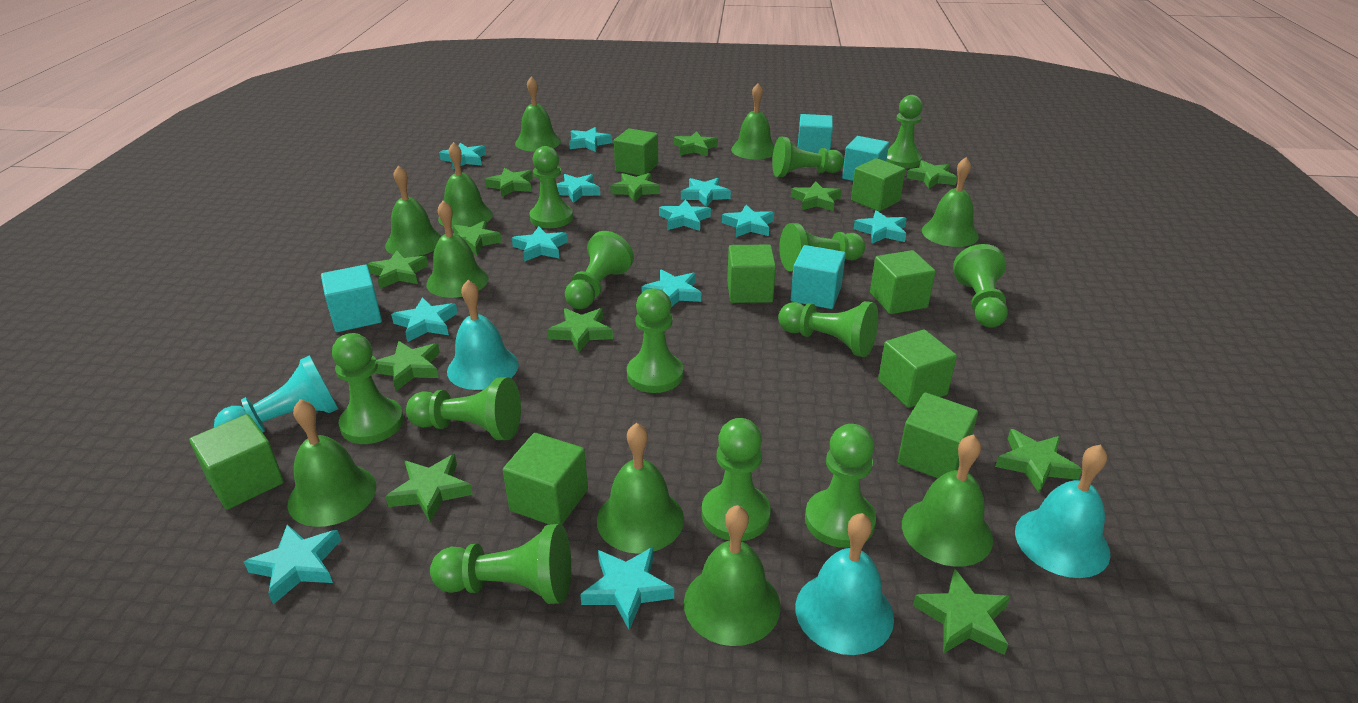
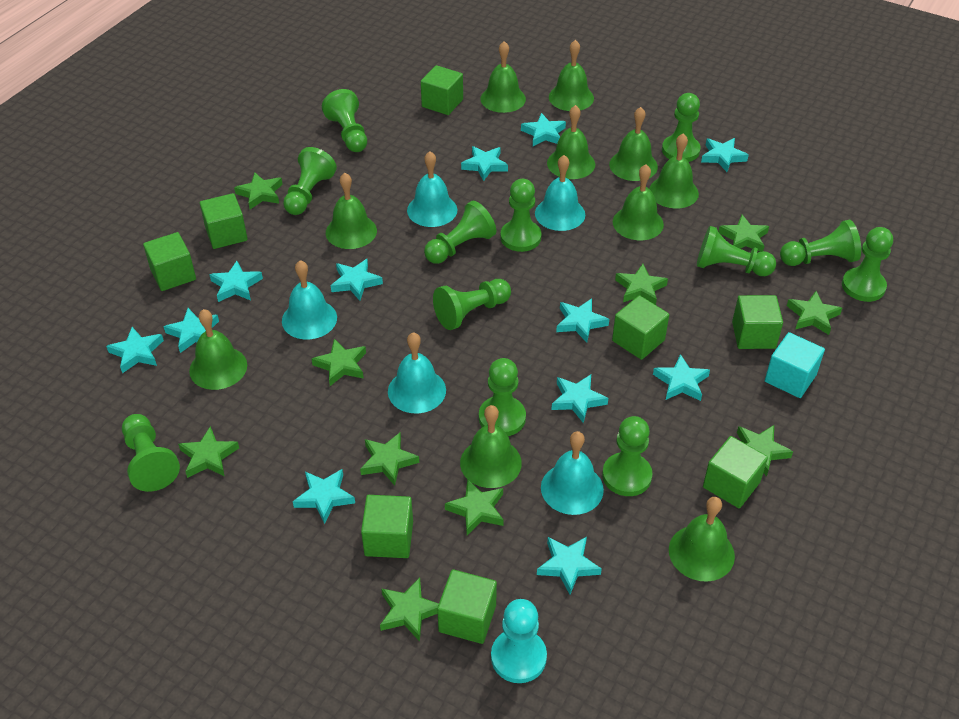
green pawn: 13 -> 12
green star: 12 -> 10
turquoise bell: 3 -> 5
turquoise cube: 4 -> 1

